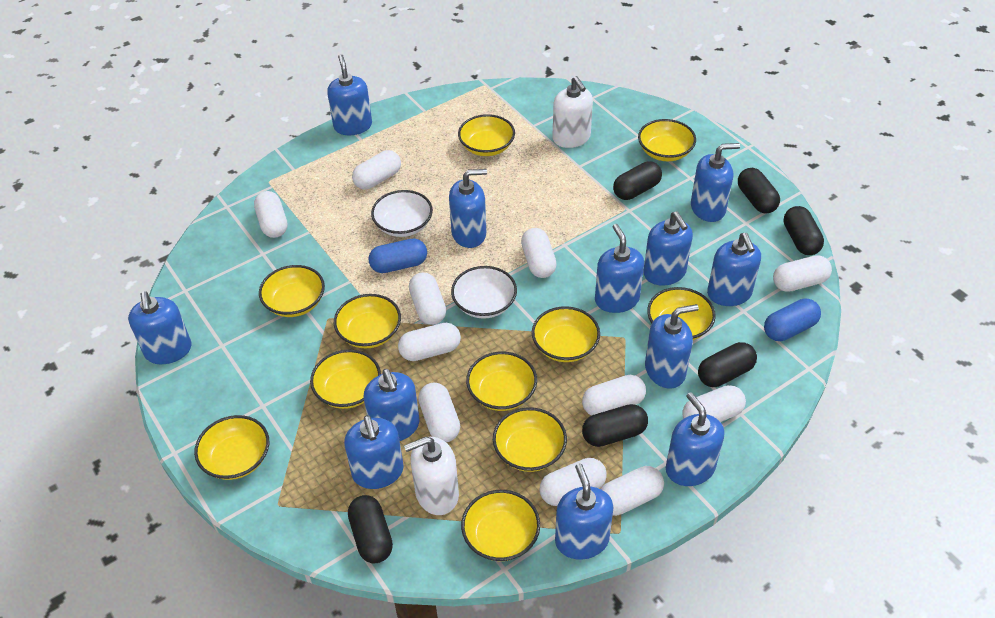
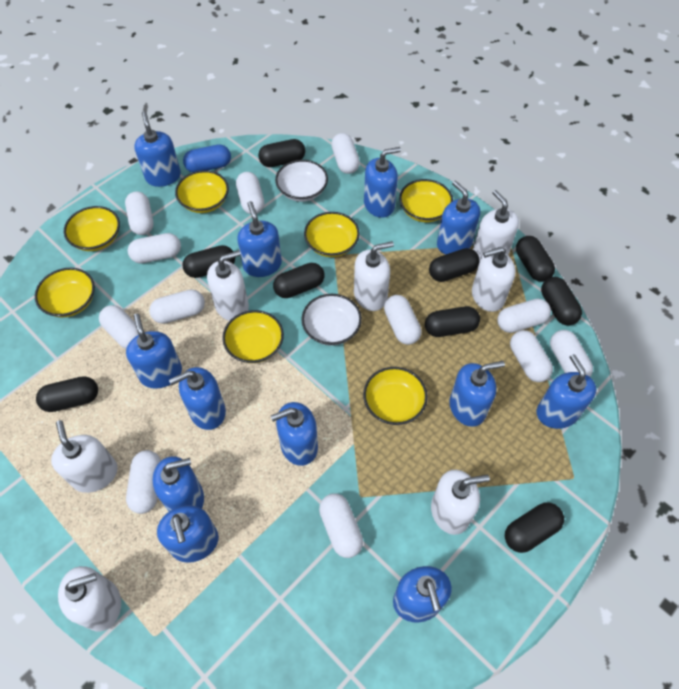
black capsule: 6 -> 9
blue capsule: 2 -> 1
white capsule: 11 -> 12
white soap dispenser: 2 -> 7
yellow bowl: 11 -> 7

